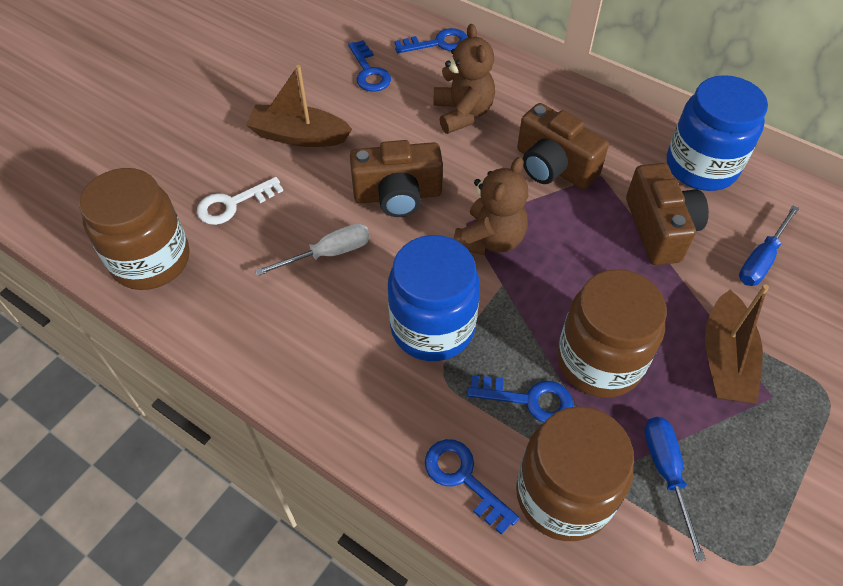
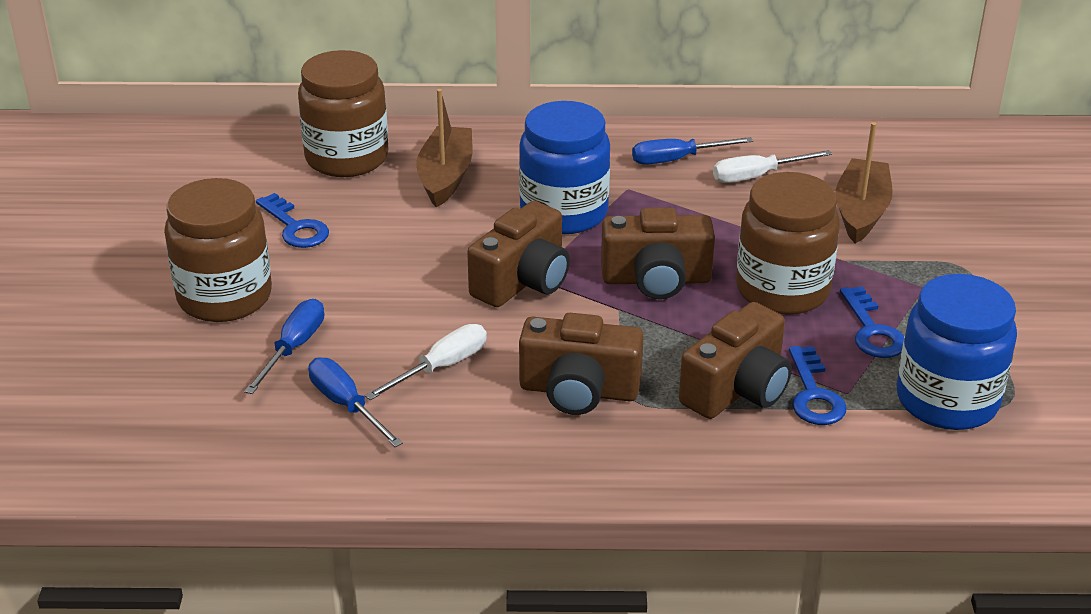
blue key: 4 -> 3
blue screwdriver: 2 -> 3
brown camera: 3 -> 4
brown teddy bear: 2 -> 0
white key: 1 -> 0
white screwdriver: 1 -> 2

